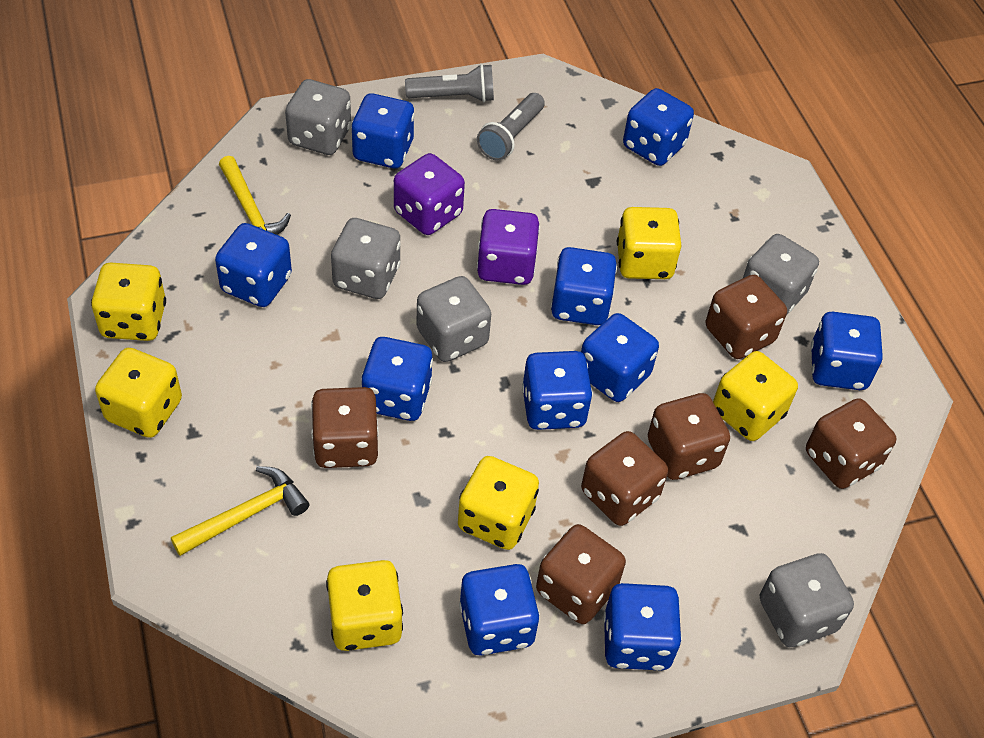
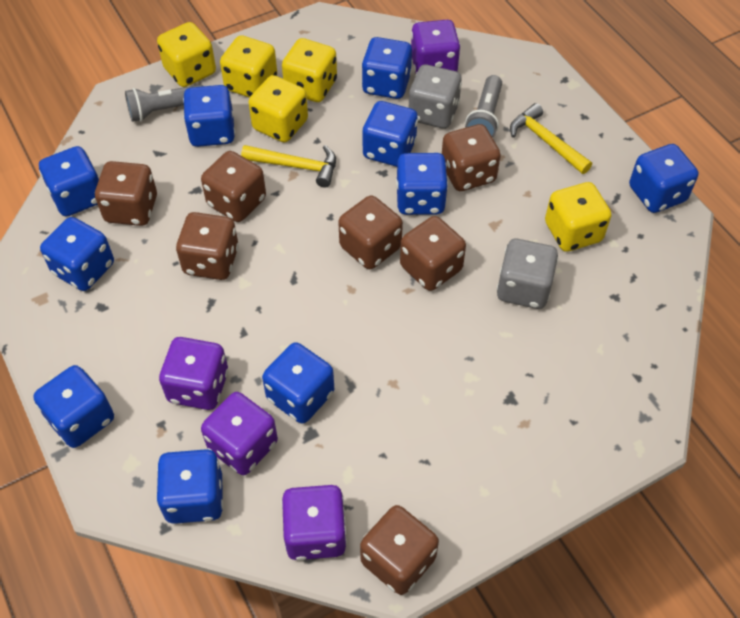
brown dice: 6 -> 7
grey dice: 5 -> 2
purple dice: 2 -> 4
yellow dice: 6 -> 5

